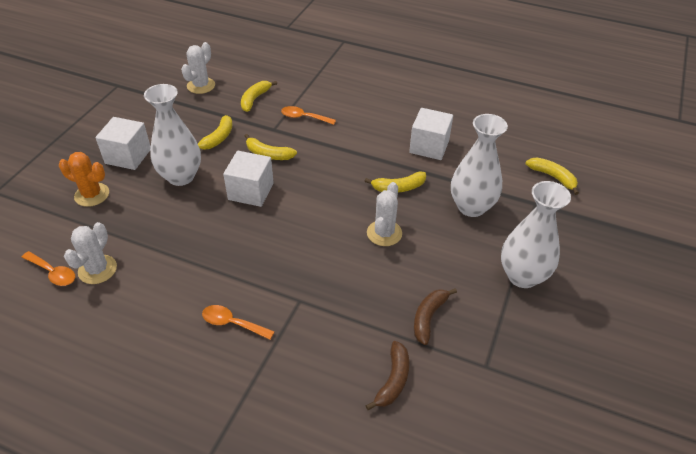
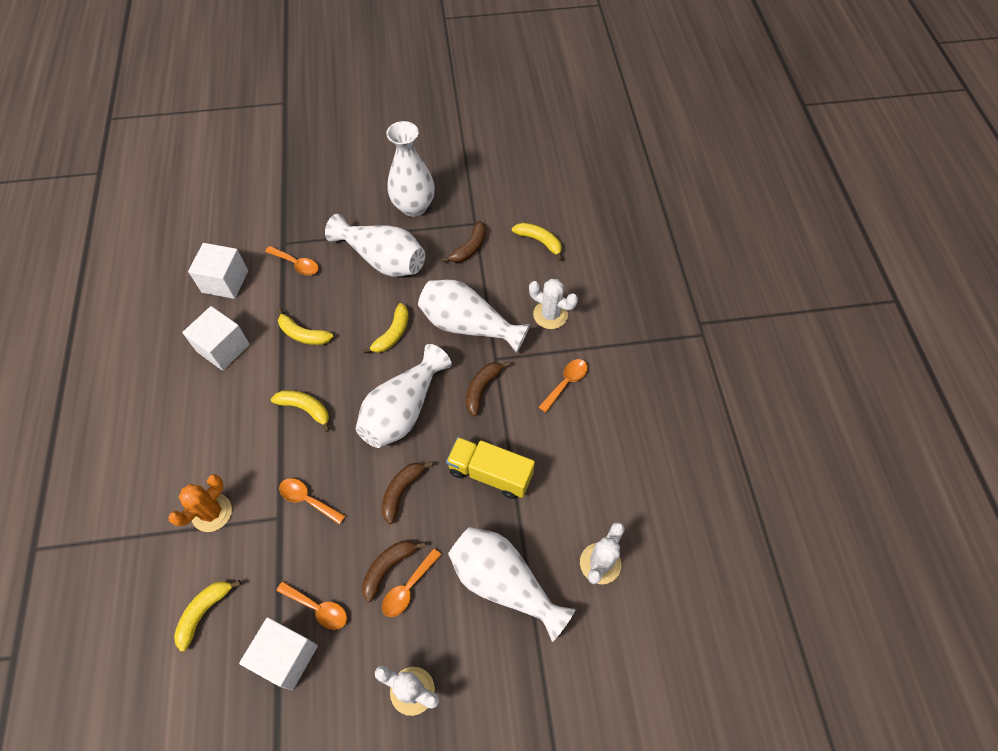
brown banana: 2 -> 4
orange spoon: 3 -> 5
white vase: 3 -> 5
yellow truck: 0 -> 1

